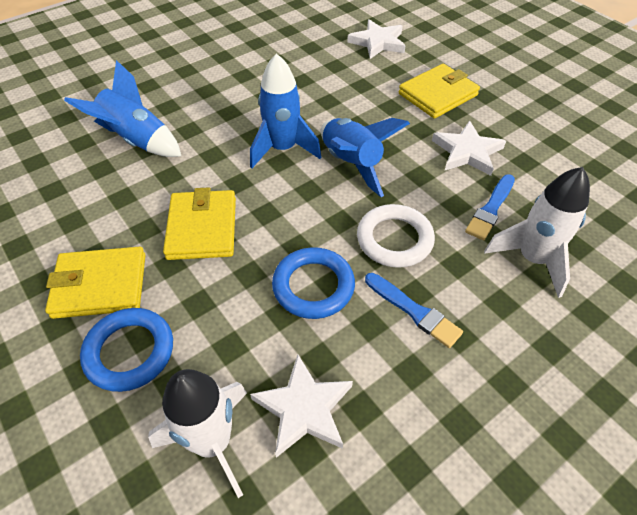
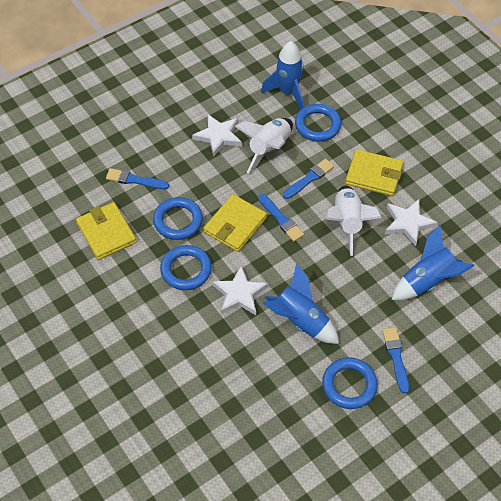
blue brush: 2 -> 4
blue ring: 2 -> 4
white ring: 1 -> 0

